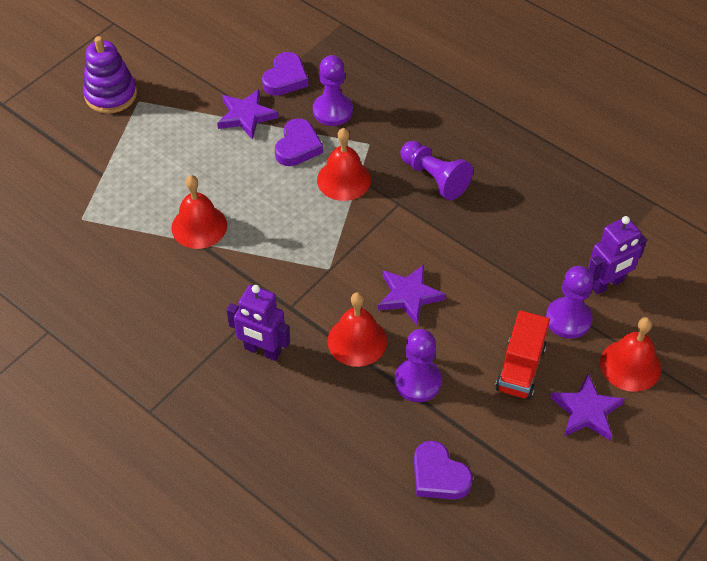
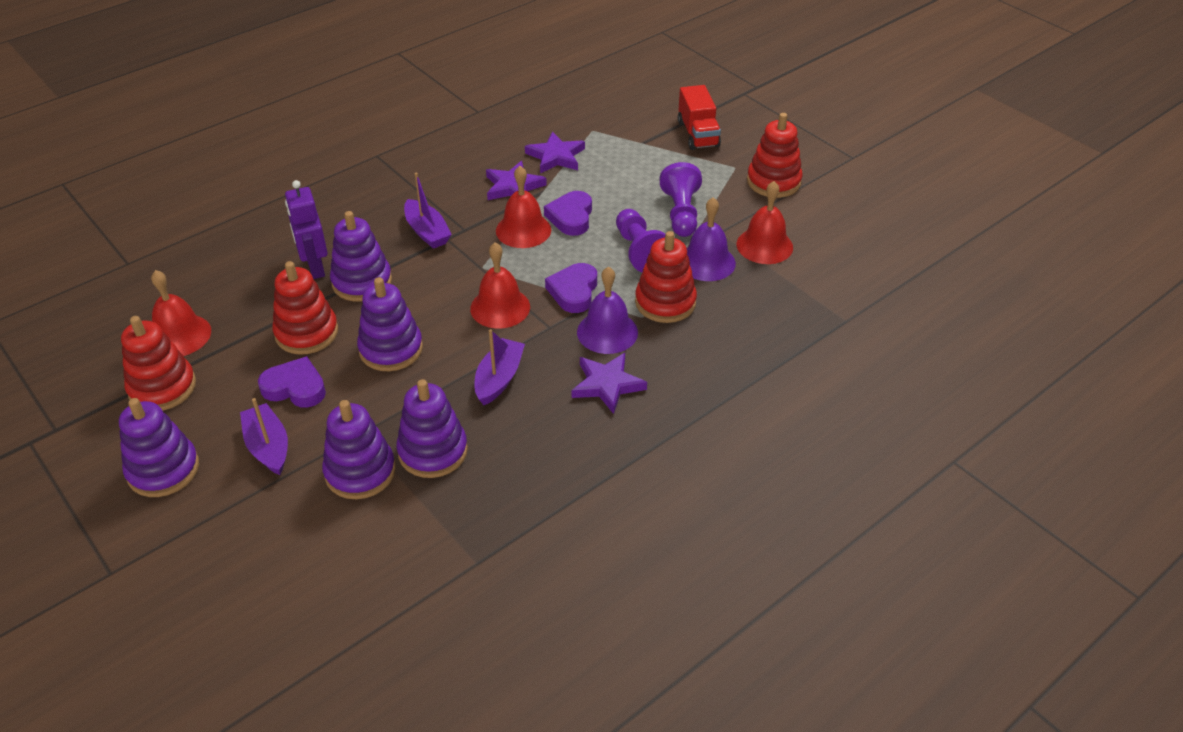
purple bell: 0 -> 2
purple boat: 0 -> 3
purple pawn: 4 -> 2
purple robot: 2 -> 1
purple stacking toy: 1 -> 5
red stacking toy: 0 -> 4

